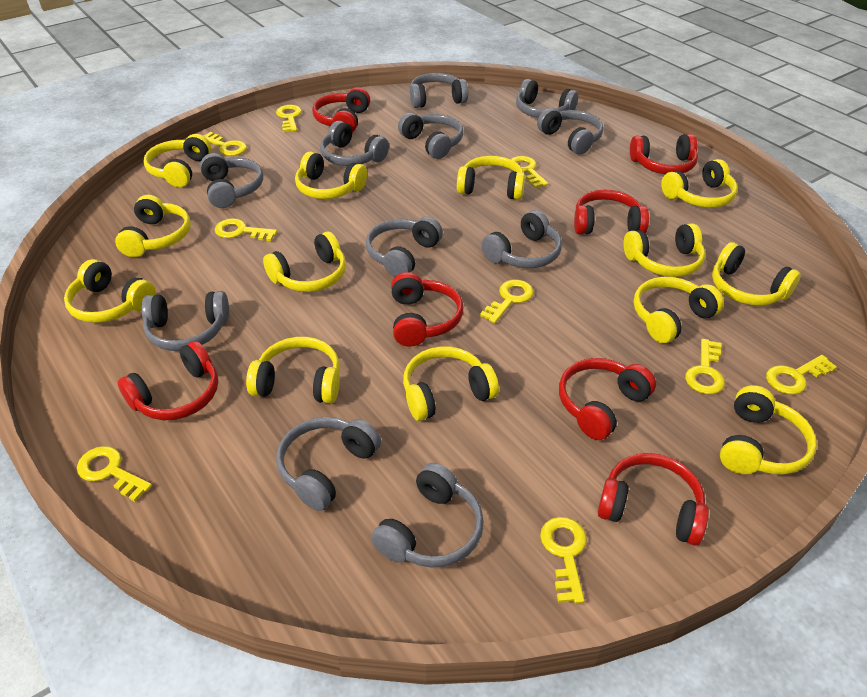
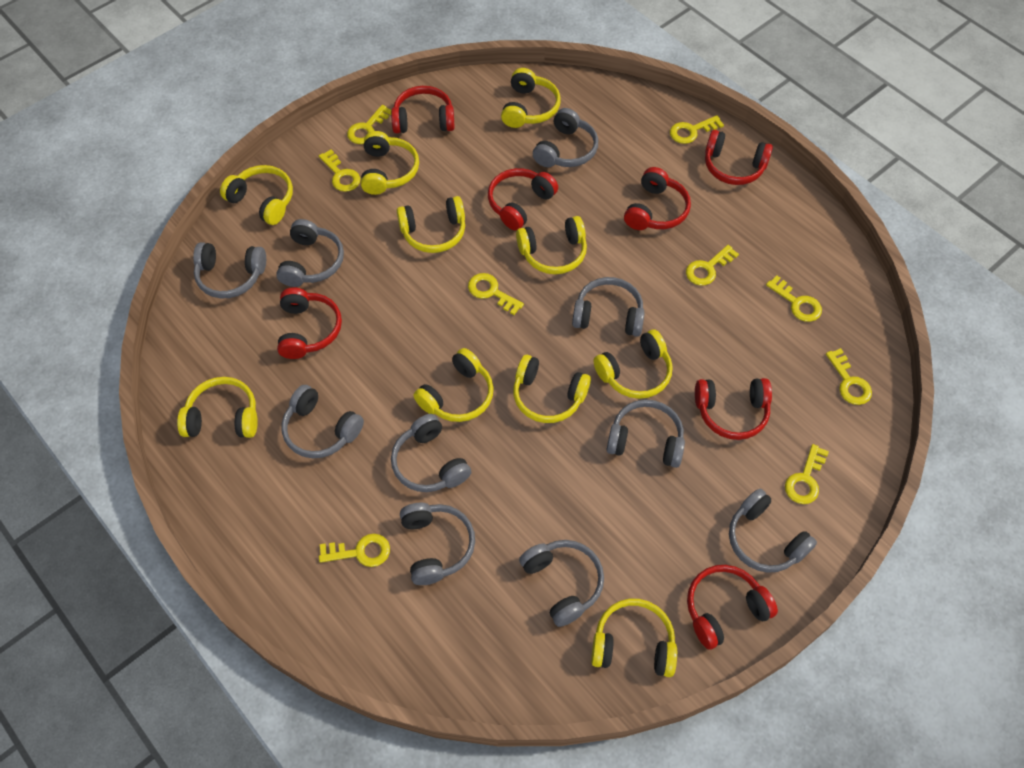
grey headphones: 11 -> 10
yellow headphones: 13 -> 10

